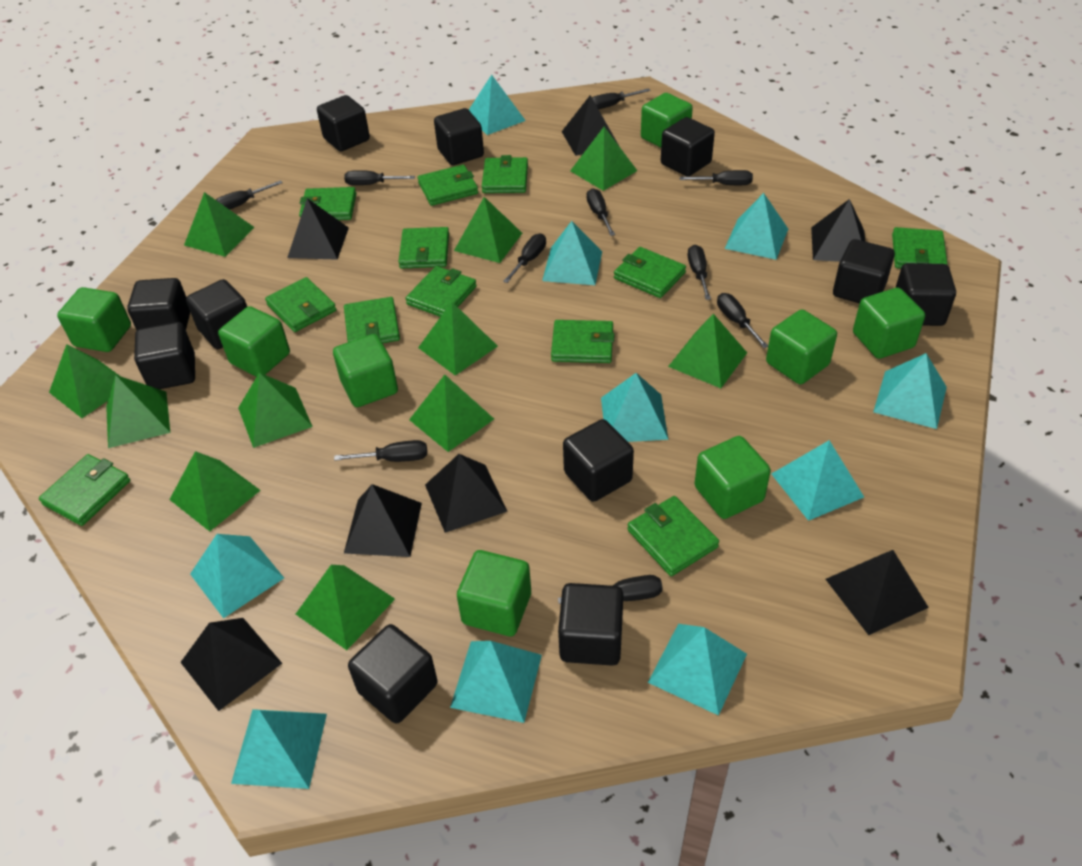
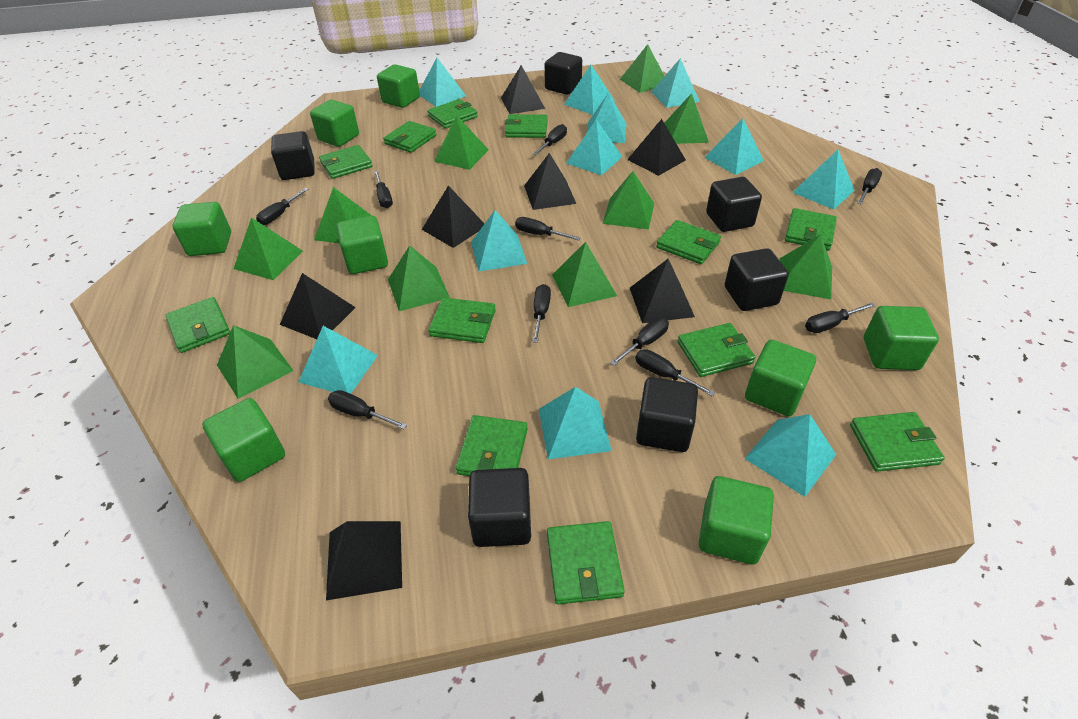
black cube: 11 -> 6
green pyramid: 11 -> 10
turquoise pyramid: 10 -> 11

